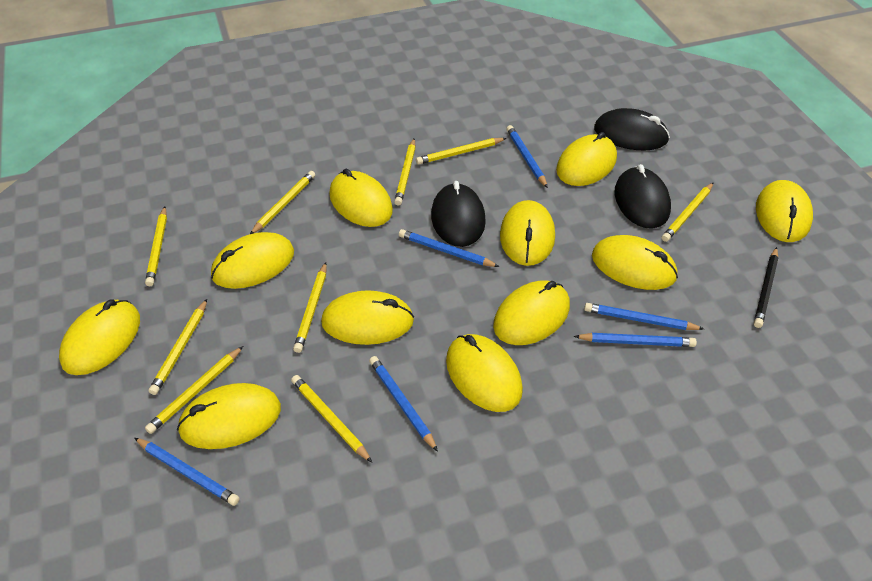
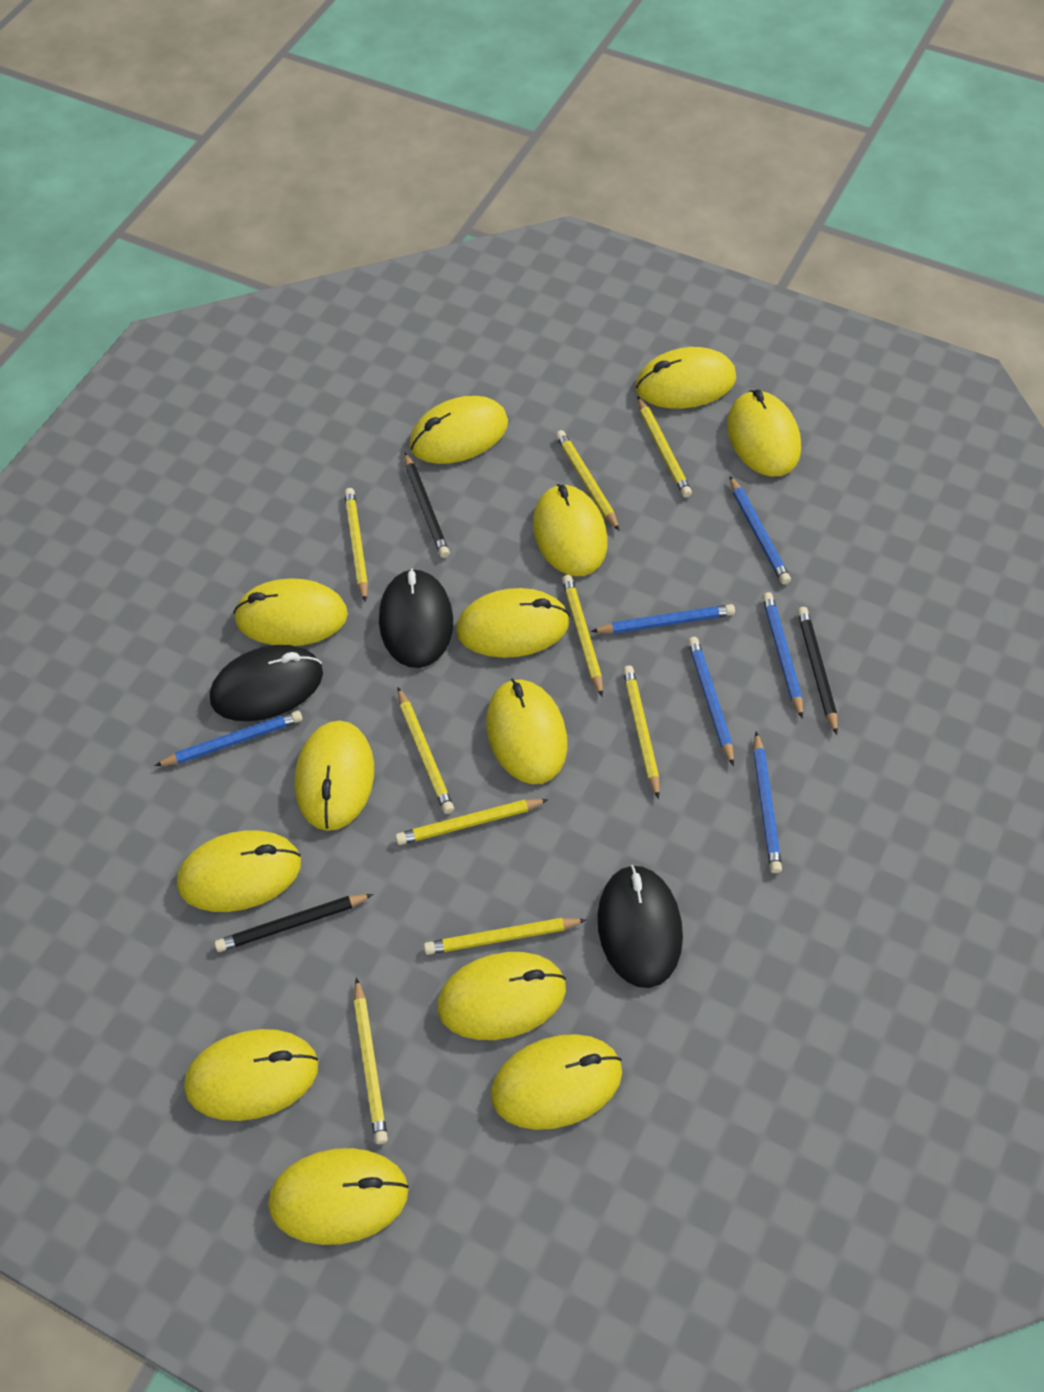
black pencil: 1 -> 3
yellow mouse: 11 -> 13

